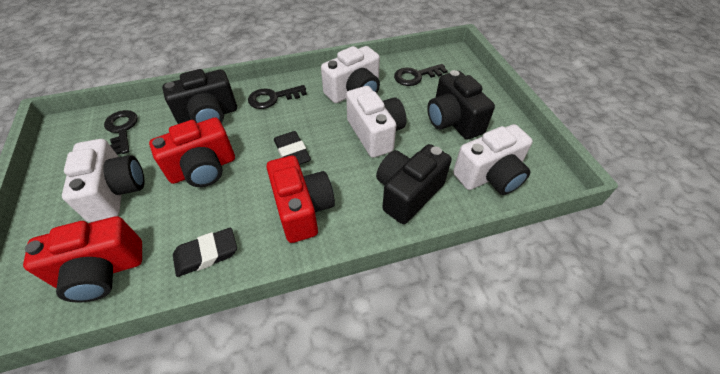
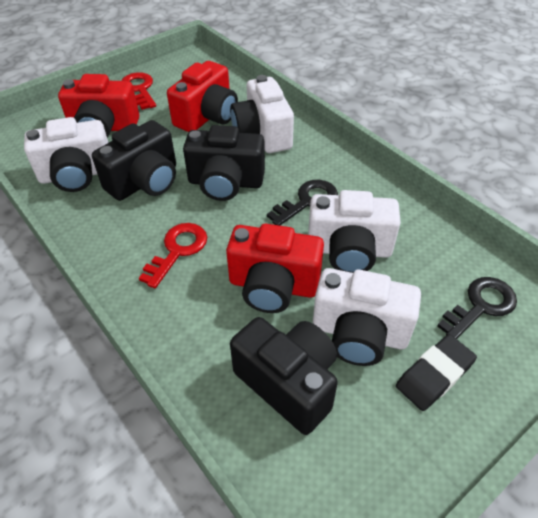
black eraser: 2 -> 1
black key: 3 -> 2
red key: 0 -> 2

